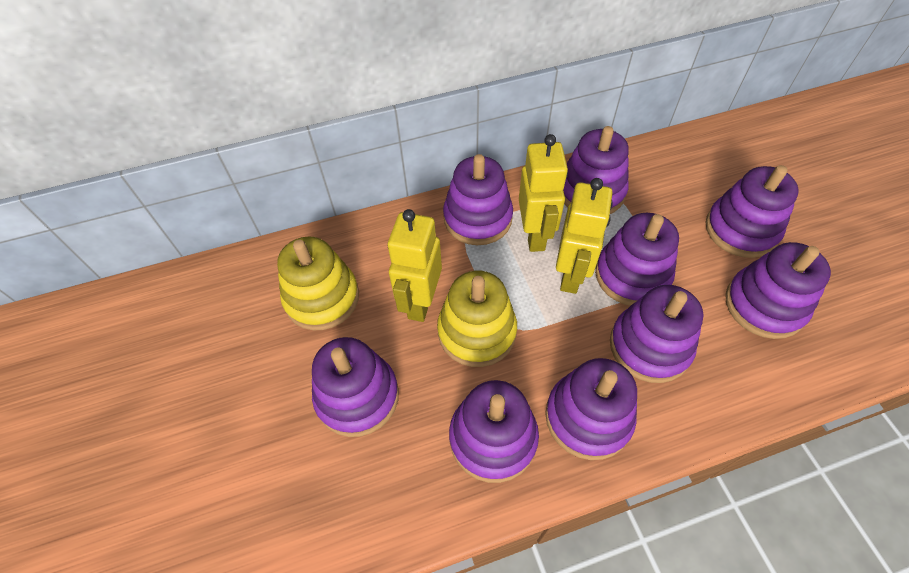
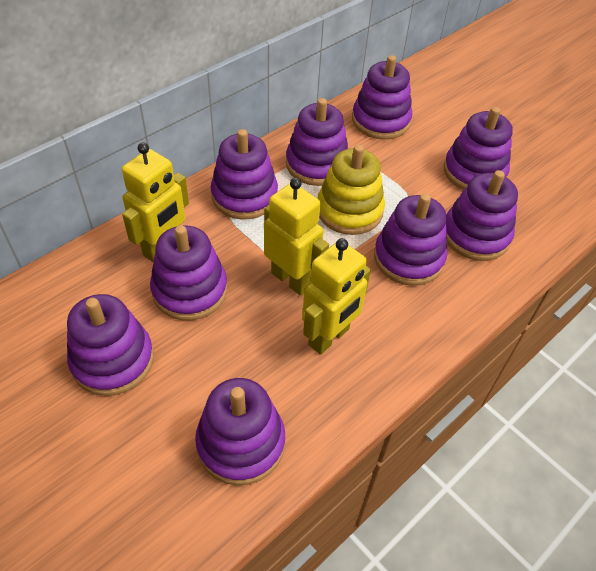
yellow stacking toy: 2 -> 1

